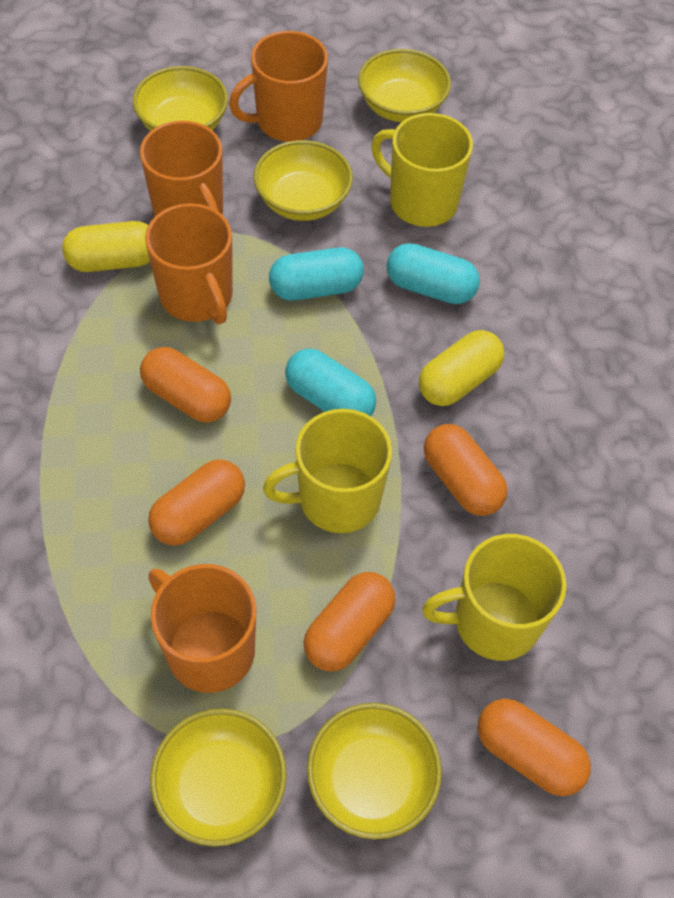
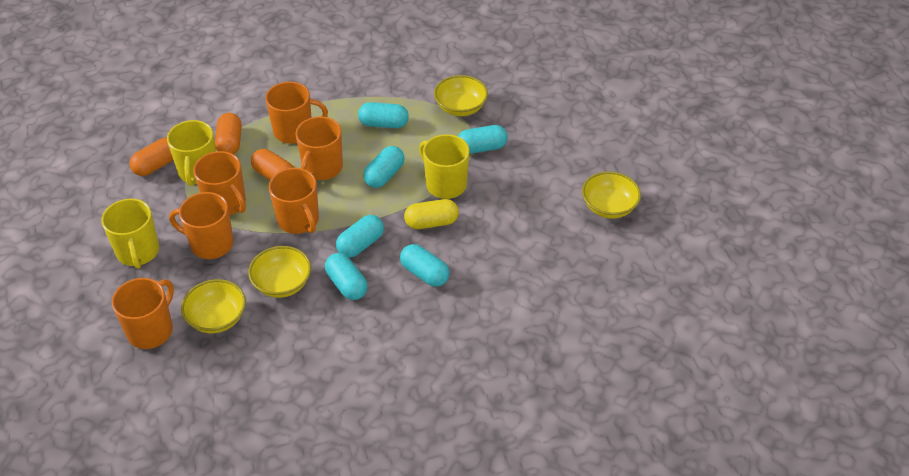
orange capsule: 5 -> 3
orange mug: 4 -> 6
turquoise capsule: 3 -> 6
yellow bowl: 5 -> 4
yellow capsule: 2 -> 1

